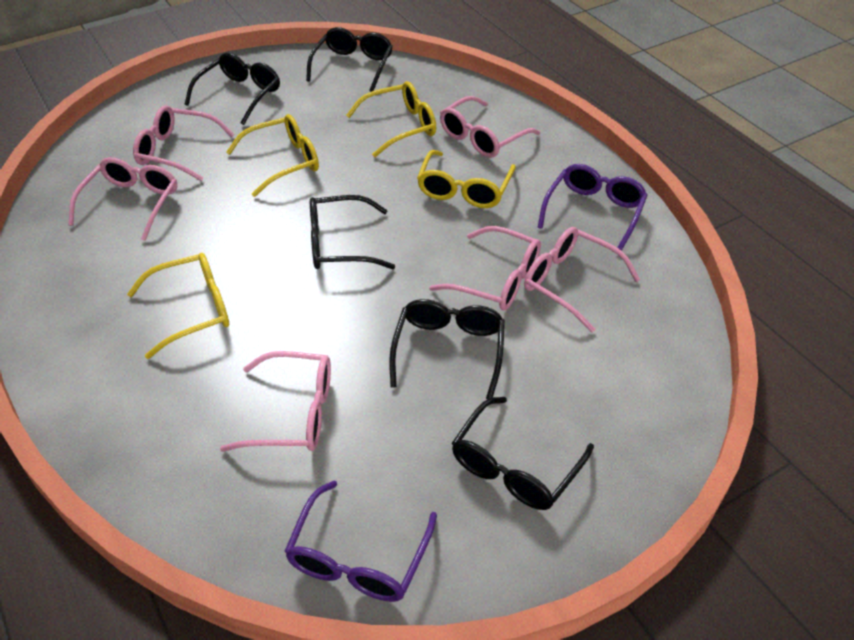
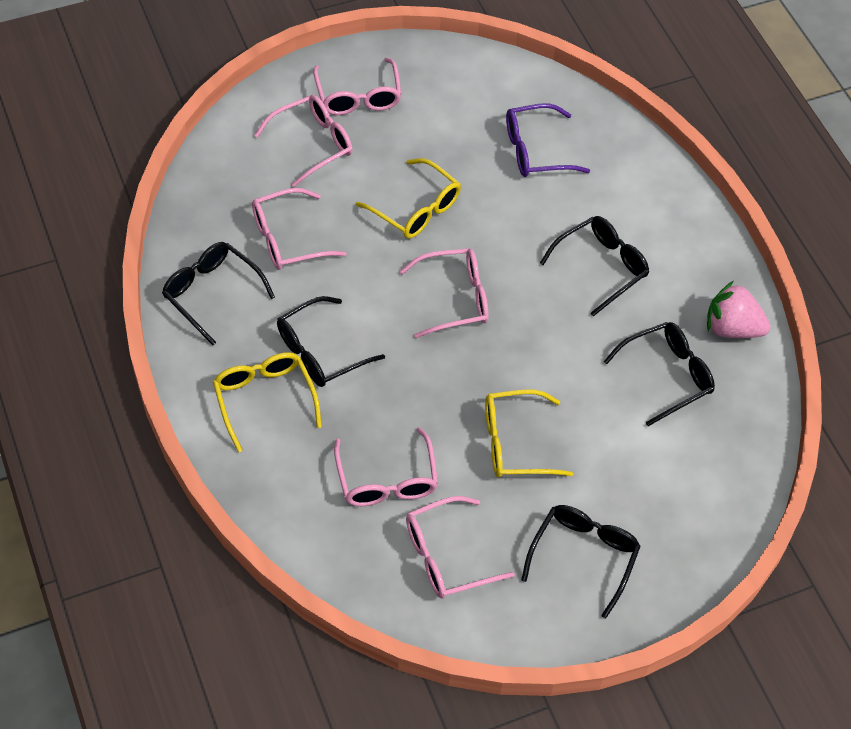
pink strawberry: 0 -> 1
purple glasses: 2 -> 1
yellow glasses: 4 -> 3

